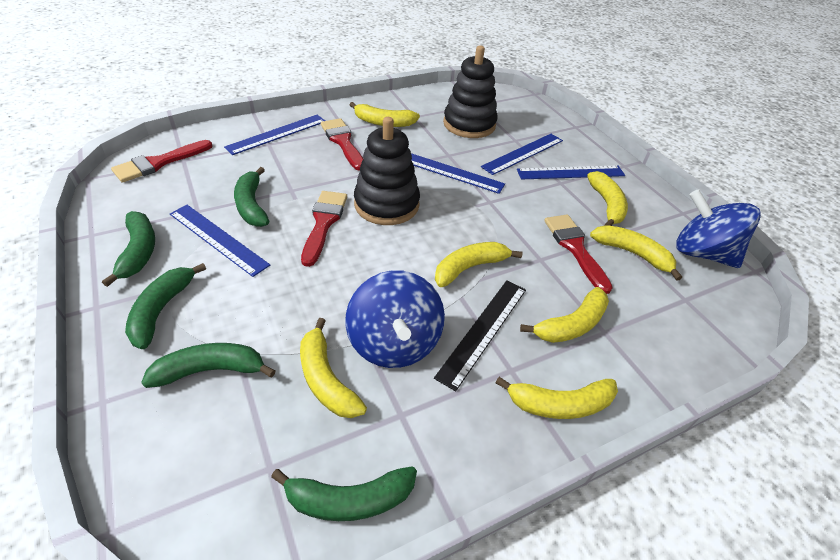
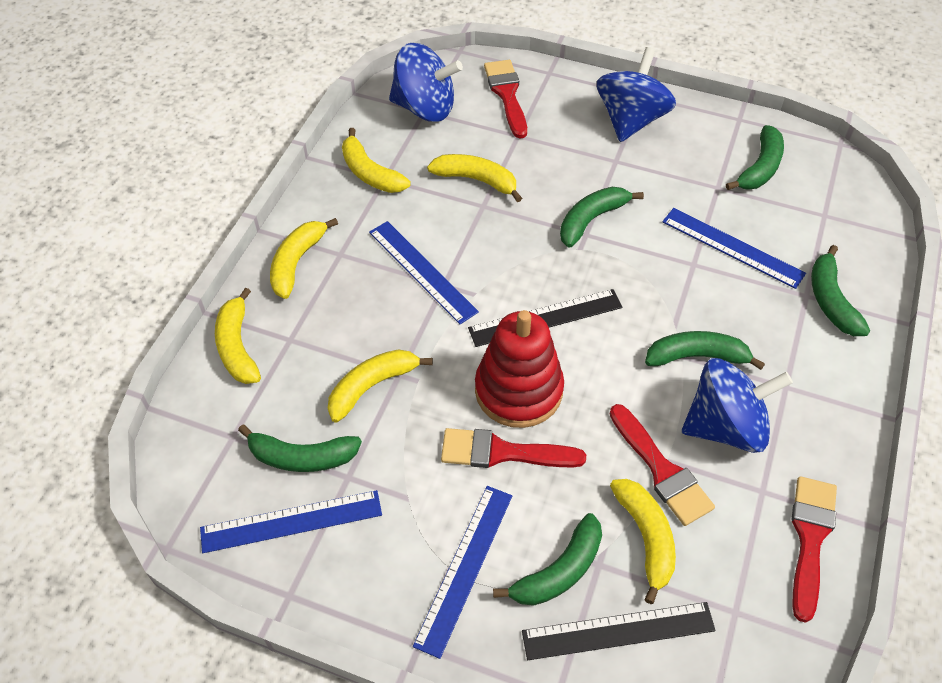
black ruler: 1 -> 2
black stacking toy: 2 -> 0
blue ruler: 5 -> 4
blue spinning top: 2 -> 3
green banana: 5 -> 6
red stacking toy: 0 -> 1
yellow banana: 7 -> 6

